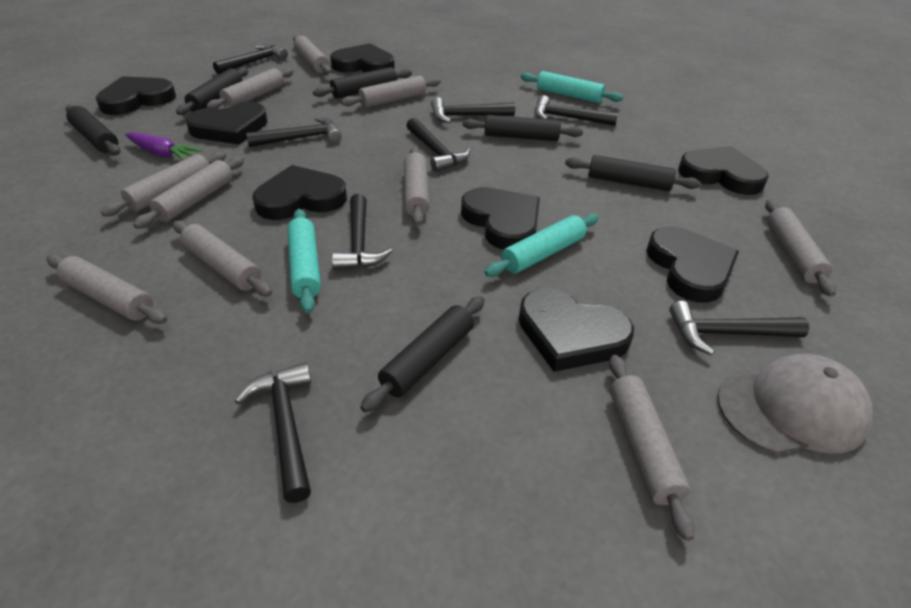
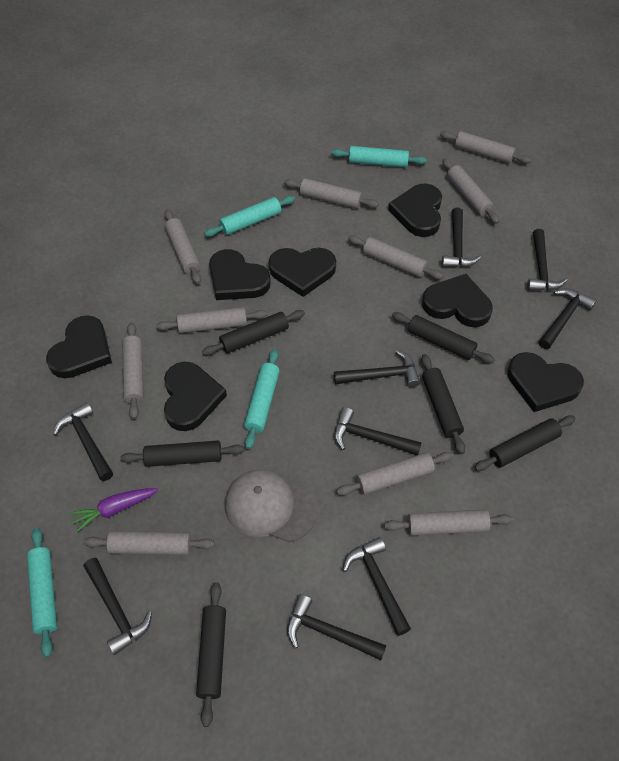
black hammer: 8 -> 9
black heart: 8 -> 7
turquoise rolling pin: 3 -> 4

